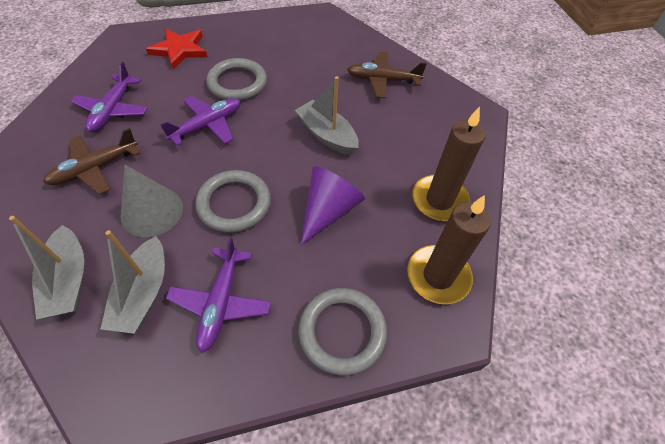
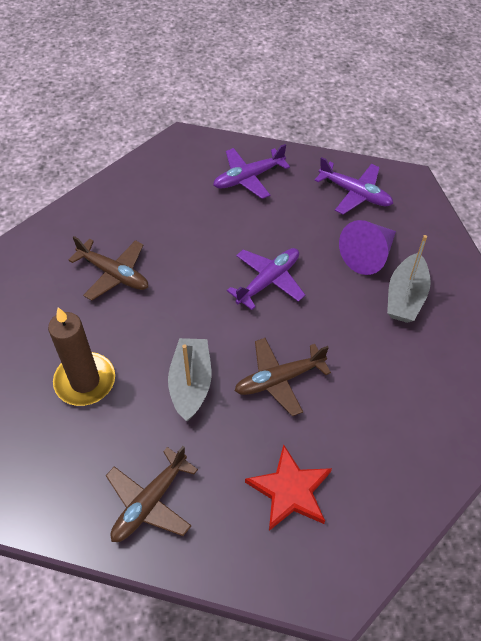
brown candle: 2 -> 1
brown plane: 2 -> 3
grey boat: 3 -> 2
grey cone: 1 -> 0
grey ring: 3 -> 0

